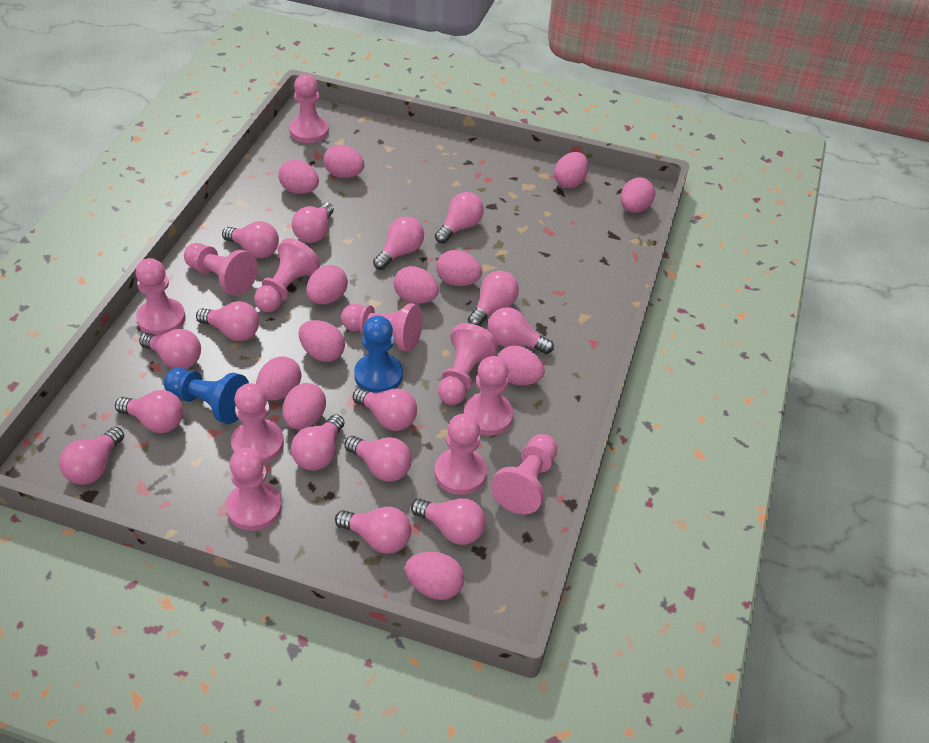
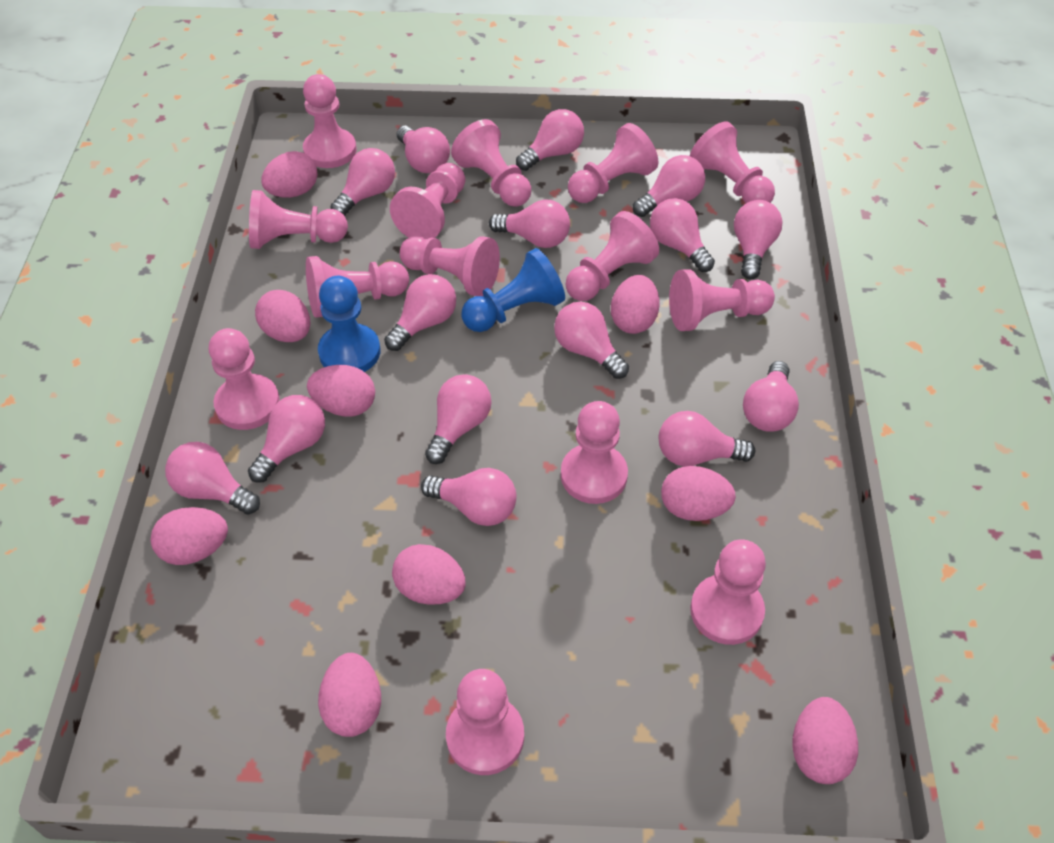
pink egg: 12 -> 9
pink pawn: 11 -> 14

